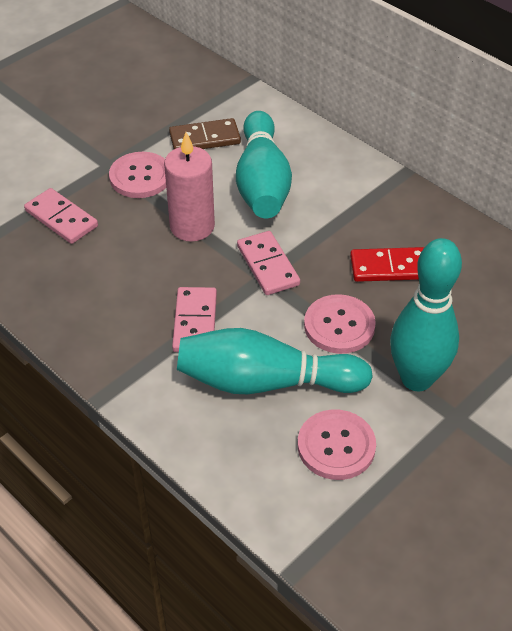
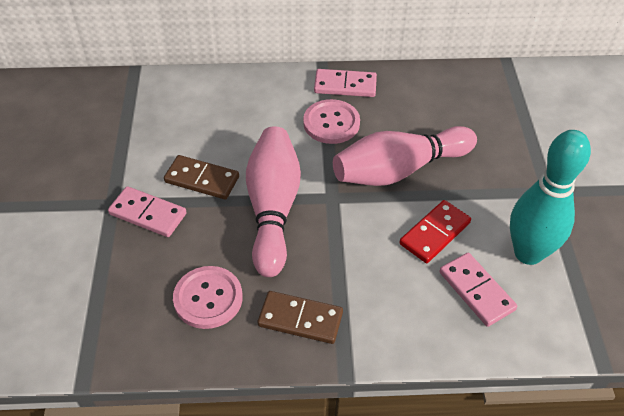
brown domino: 1 -> 2
pink bowling pin: 0 -> 2
pink button: 3 -> 2
pink candle: 1 -> 0
turquoise bowling pin: 3 -> 1

